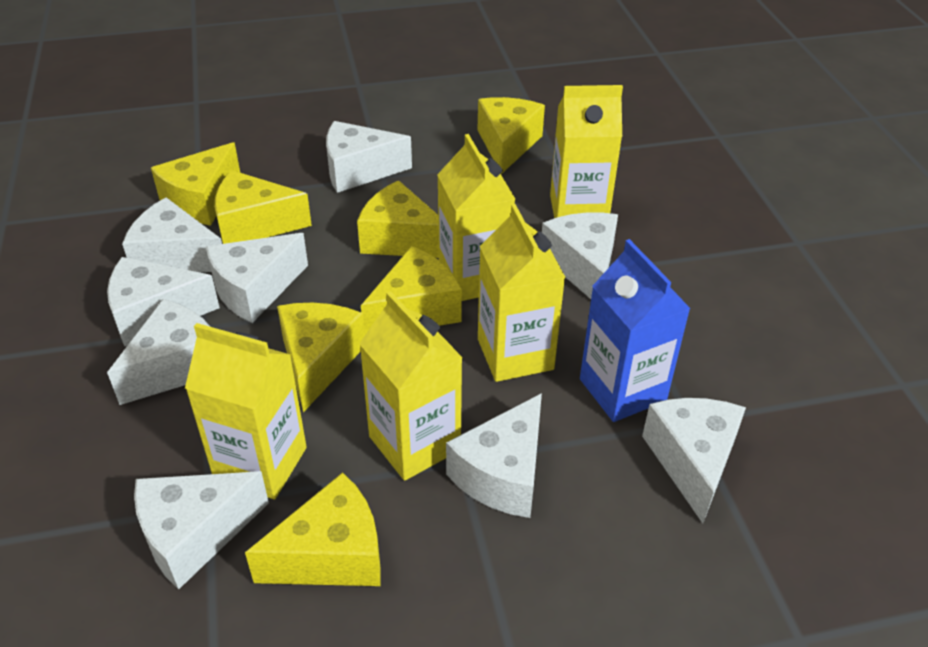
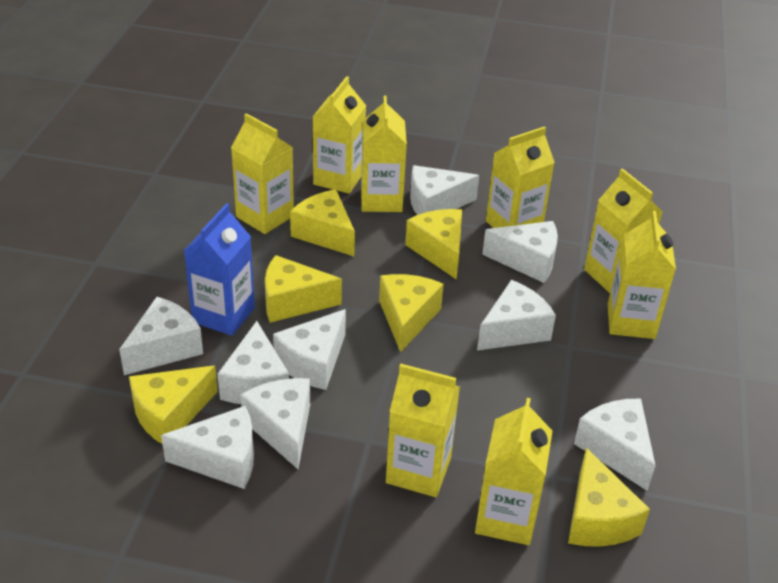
yellow carton: 5 -> 8
yellow cheese: 7 -> 6

